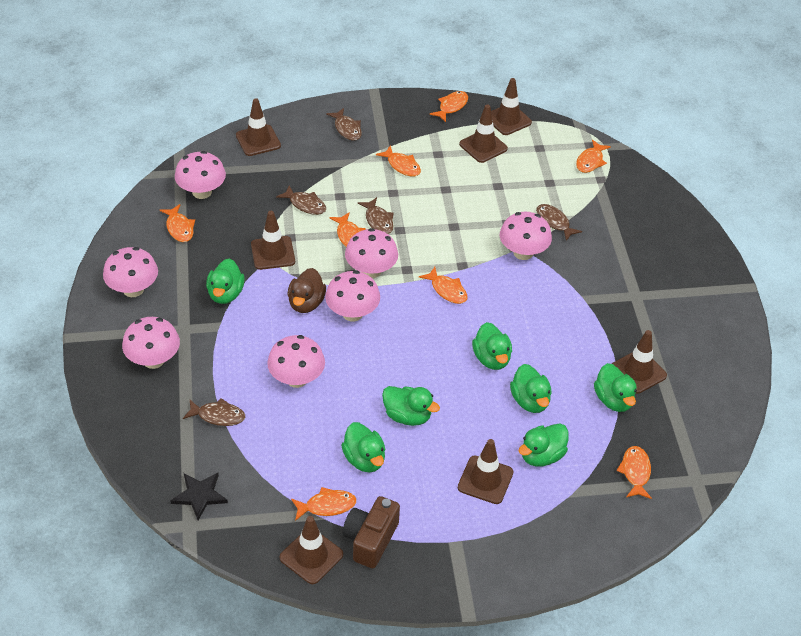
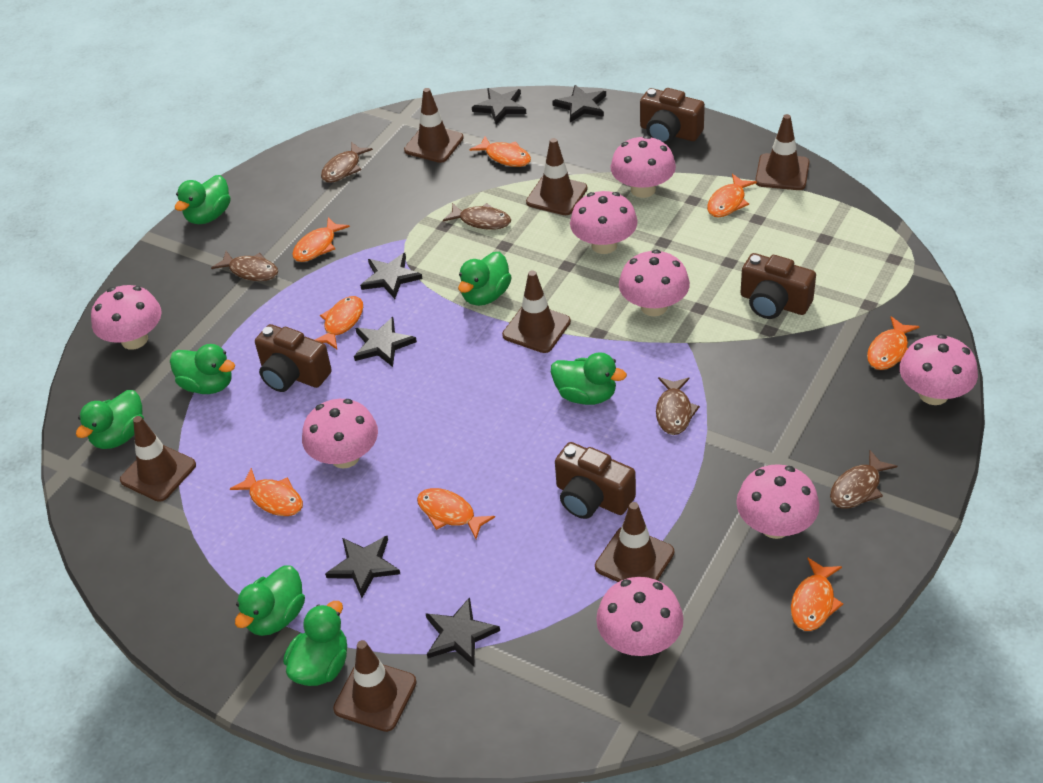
black star: 1 -> 6
brown camera: 1 -> 4
brown duck: 1 -> 0
pink mushroom: 7 -> 8

